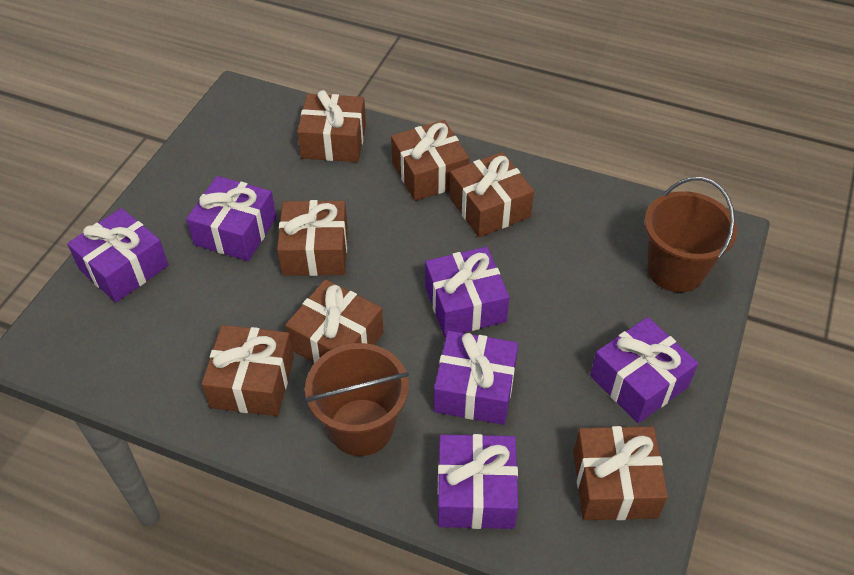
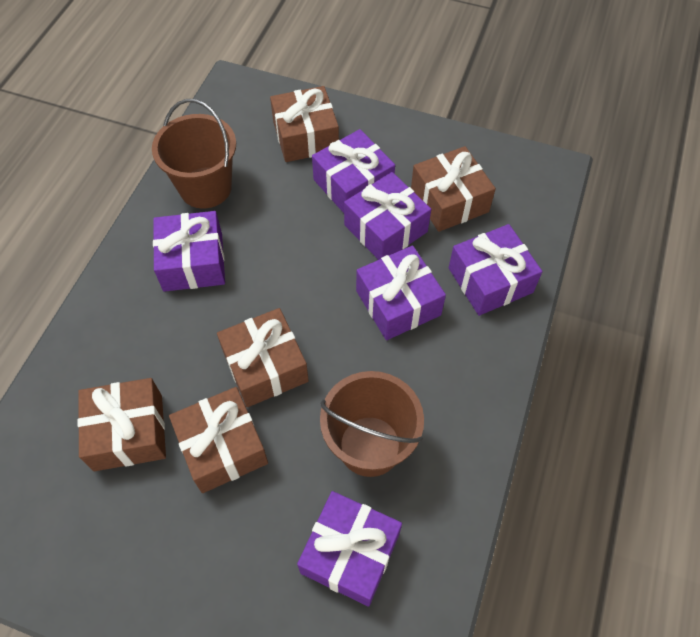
brown gift: 7 -> 5

